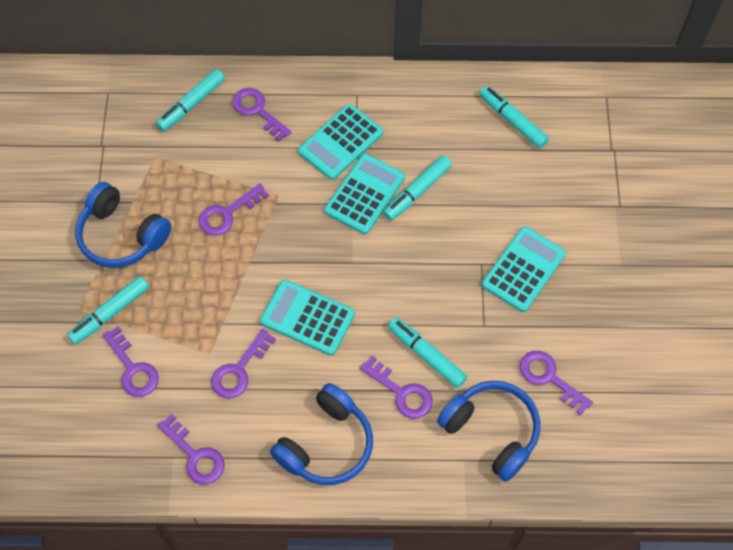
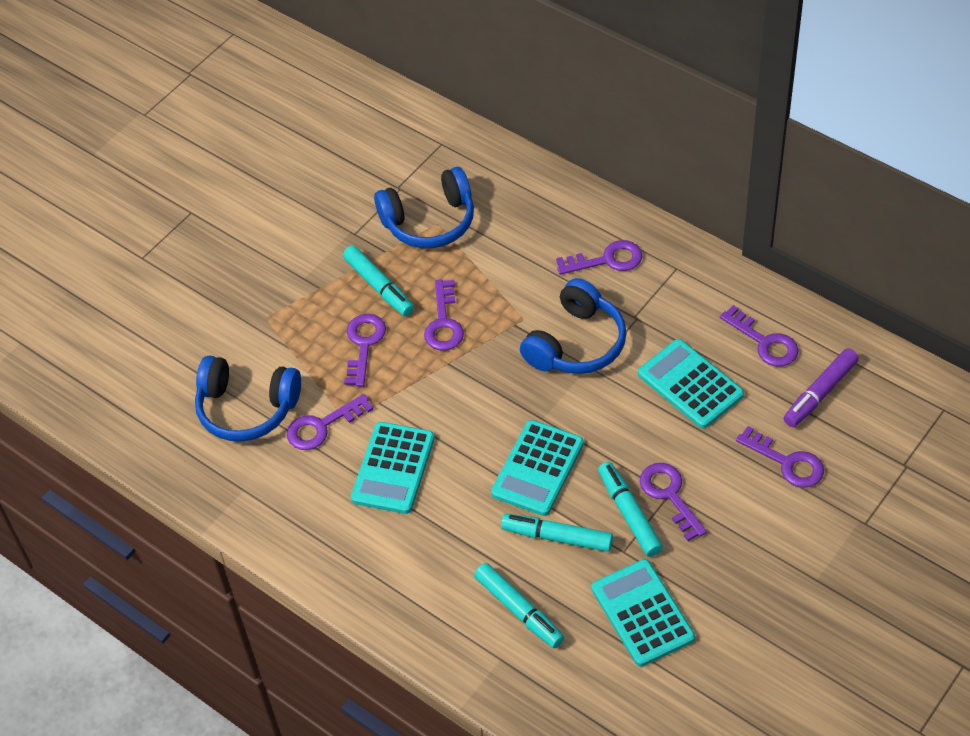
purple marker: 0 -> 1
turquoise marker: 5 -> 4

